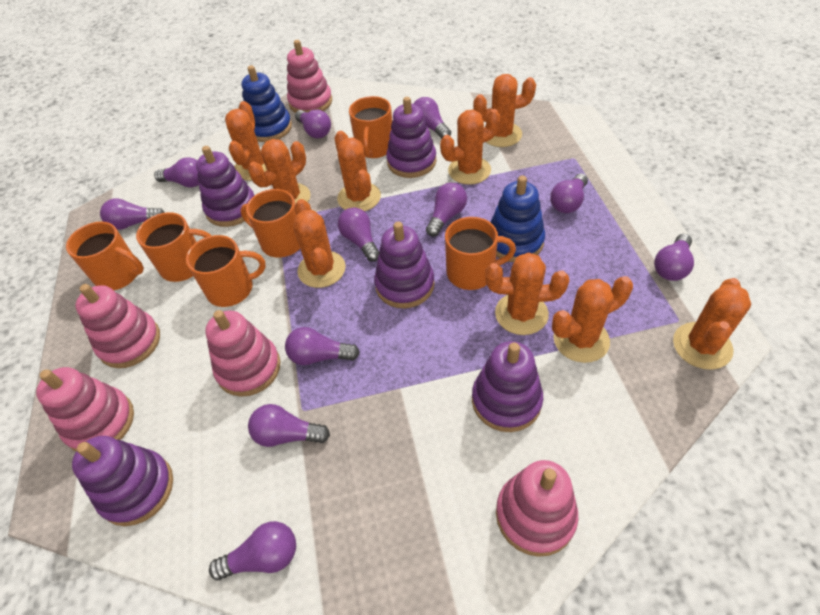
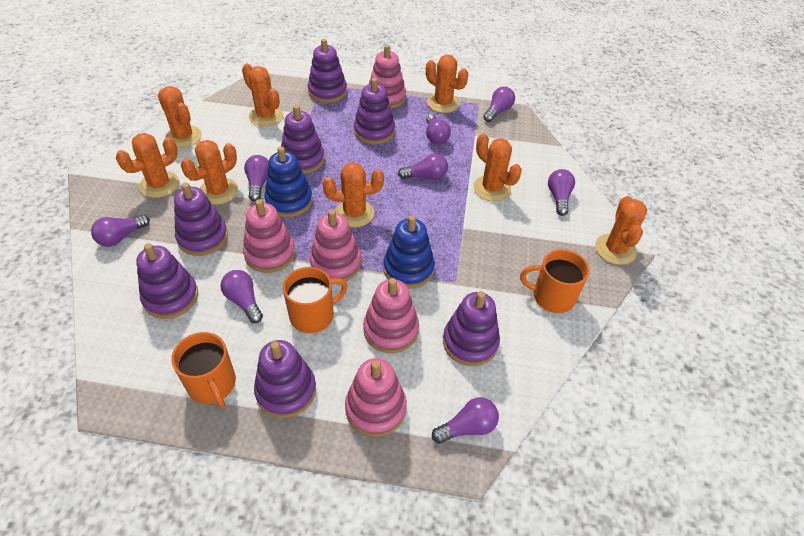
orange cactus: 9 -> 8
orange mug: 6 -> 3
purple light bulb: 11 -> 8
purple stacking toy: 5 -> 7

